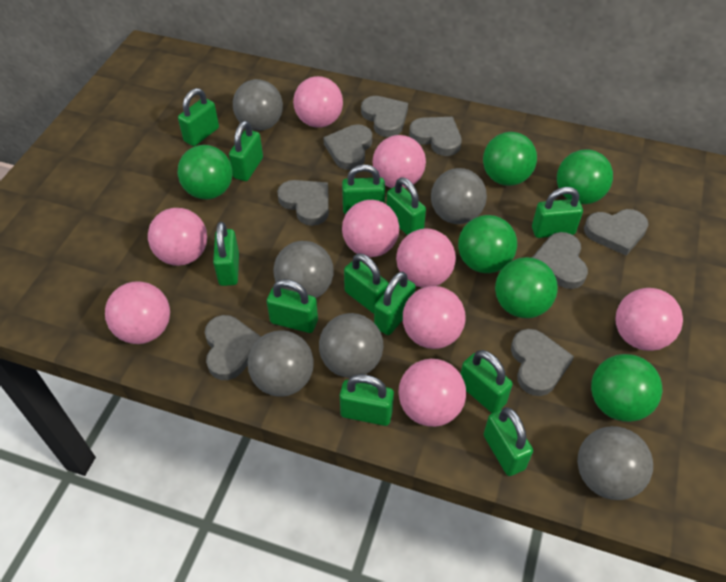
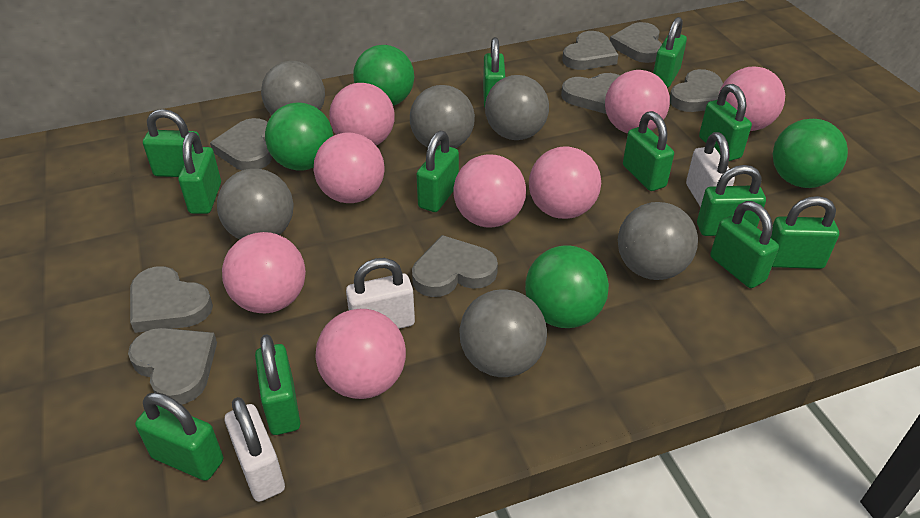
green ball: 6 -> 4
pink ball: 9 -> 8
white padlock: 0 -> 3

